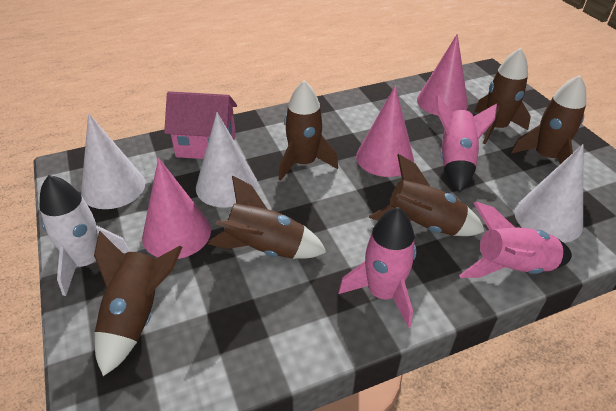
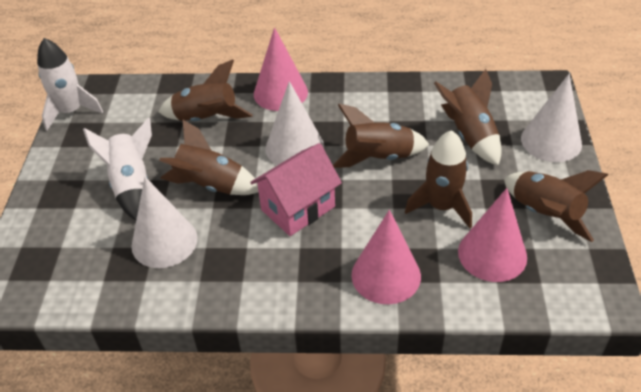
pink rocket: 3 -> 0
white rocket: 1 -> 2

